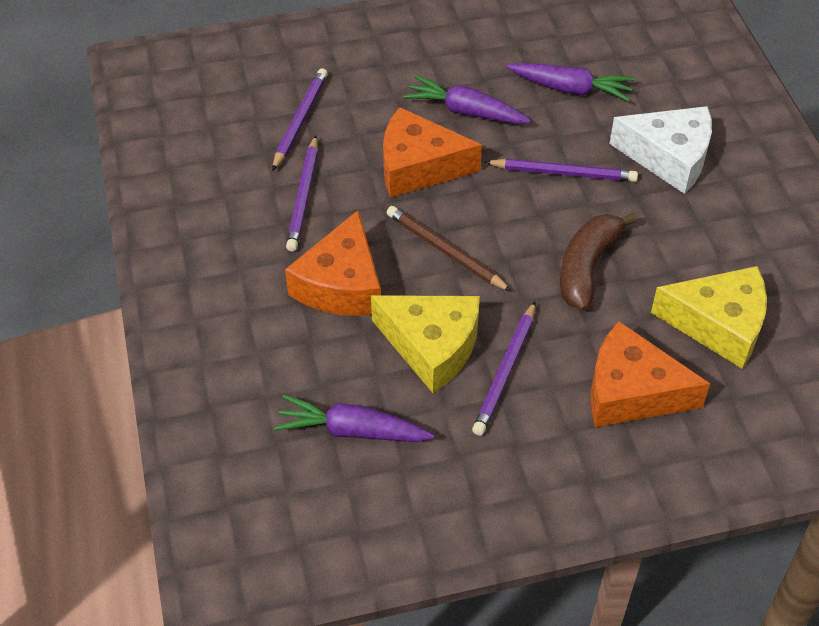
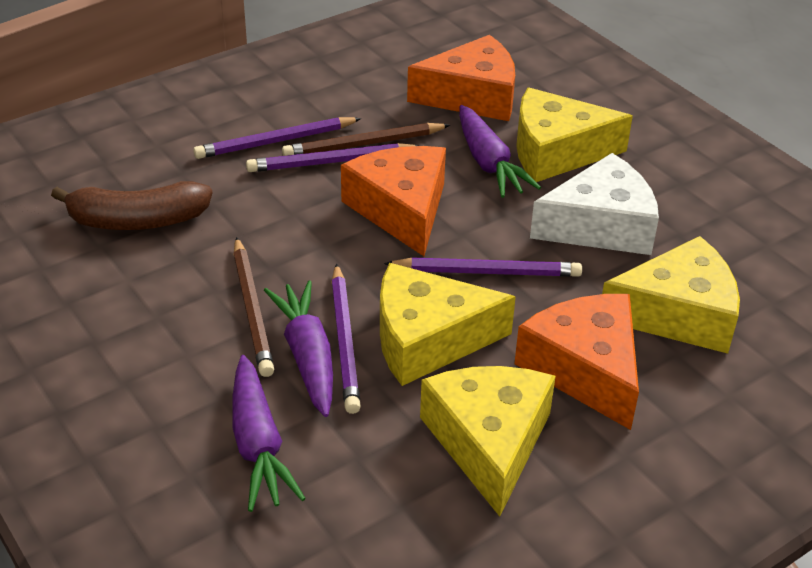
brown pencil: 1 -> 2
yellow cheese: 2 -> 4

